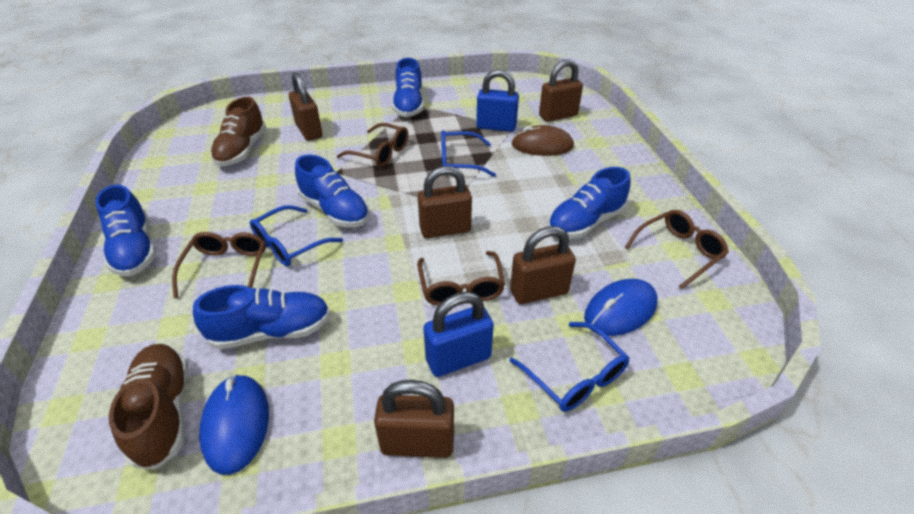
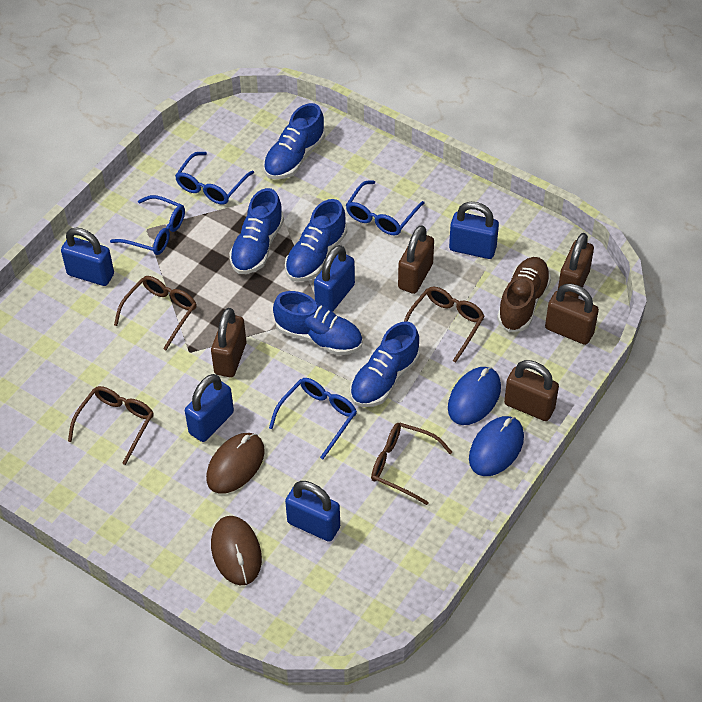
blue glasses: 3 -> 4
blue padlock: 2 -> 5
brown mouse: 1 -> 2
brown shoe: 2 -> 1

